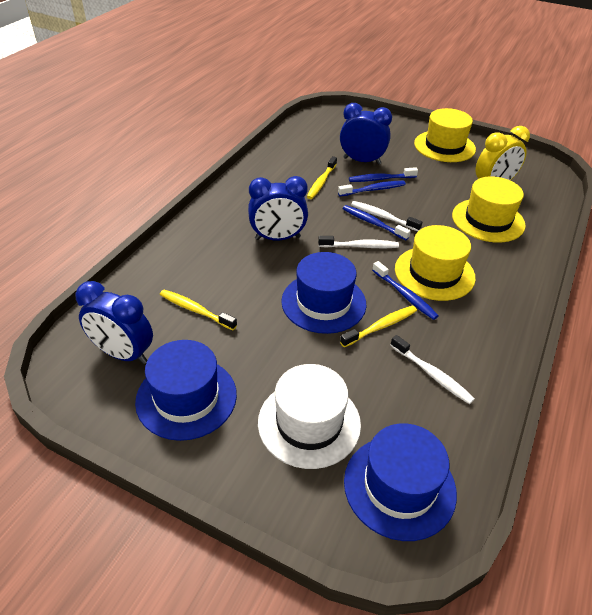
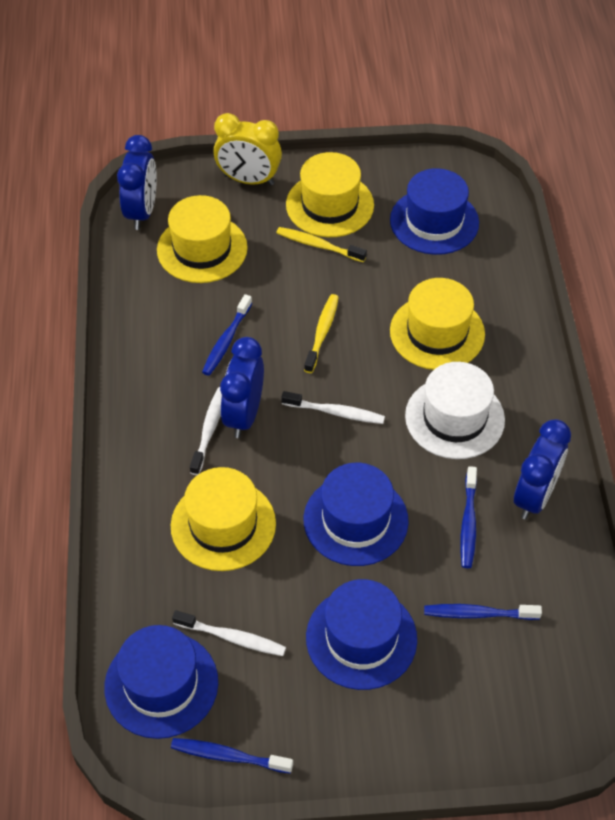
blue hat: 3 -> 4
yellow hat: 3 -> 4
yellow toothbrush: 3 -> 2

